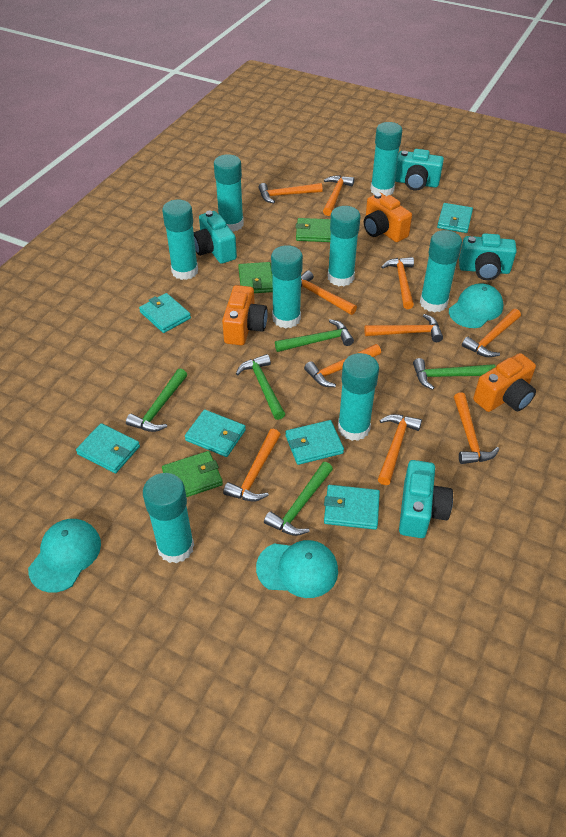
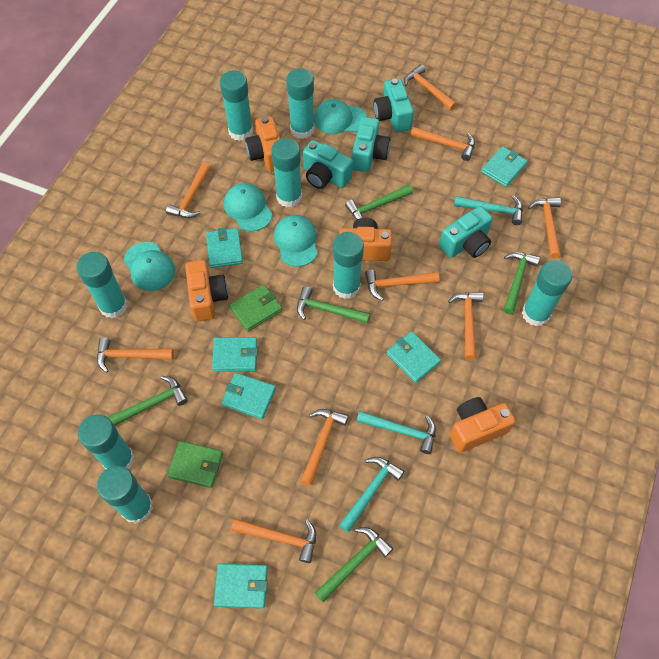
green wallet: 3 -> 2
orange camera: 3 -> 4
orange hammer: 10 -> 9
turquoise cap: 3 -> 4
turquoise hammer: 0 -> 3

